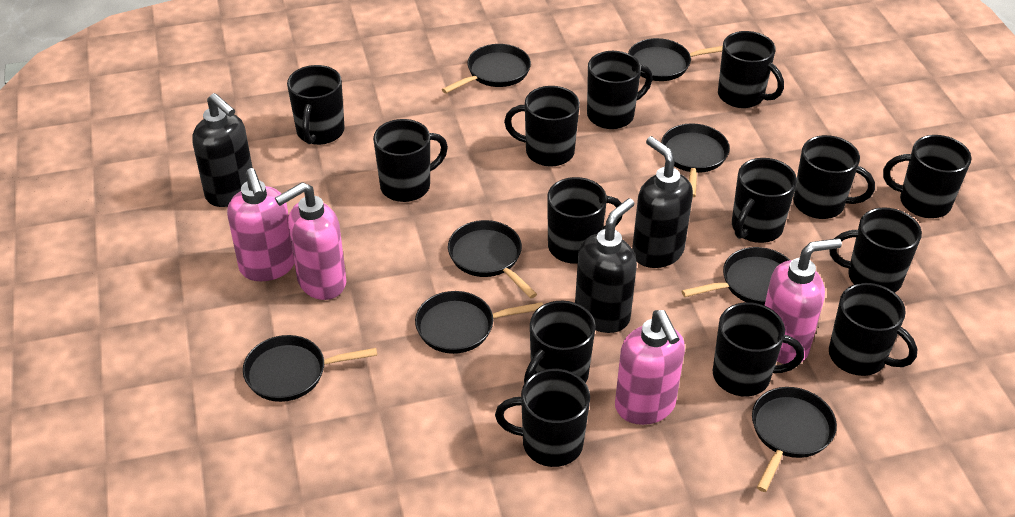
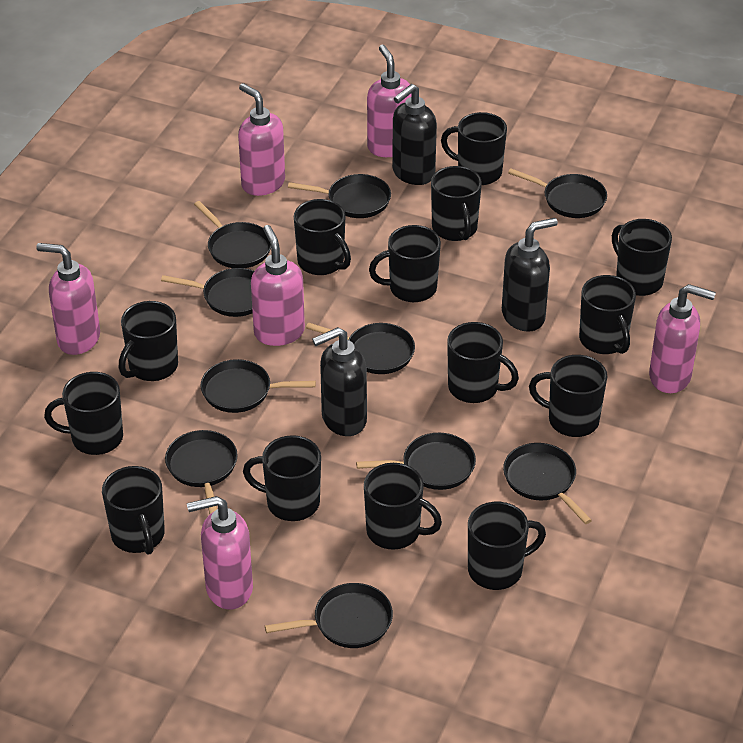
black pan: 8 -> 10
pink soap dispenser: 4 -> 6

